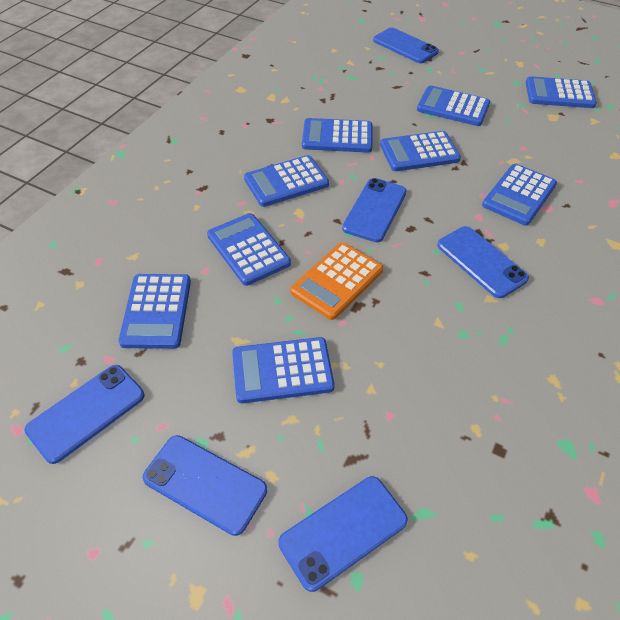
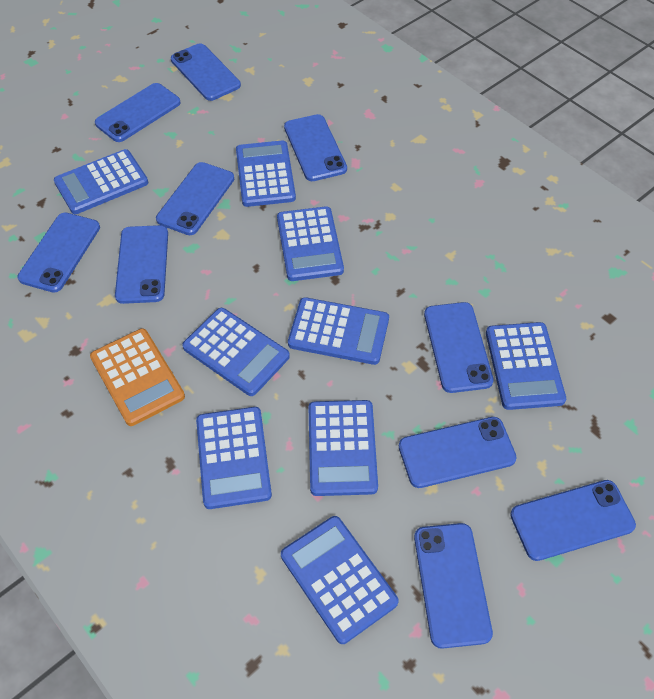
blue phone: 6 -> 10

